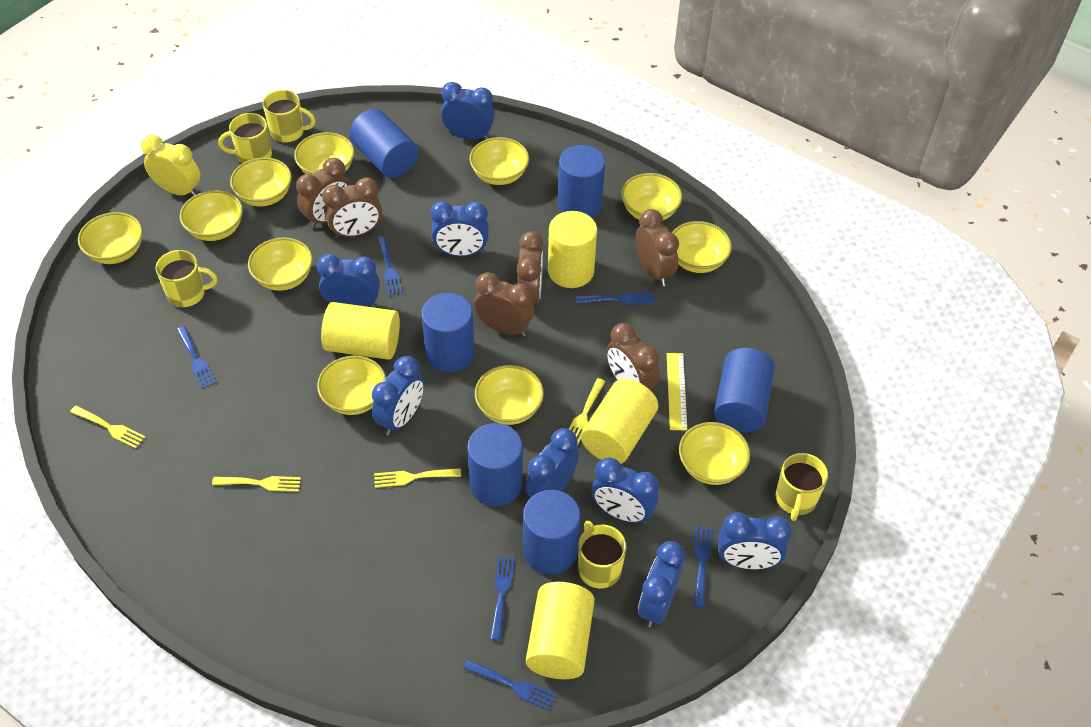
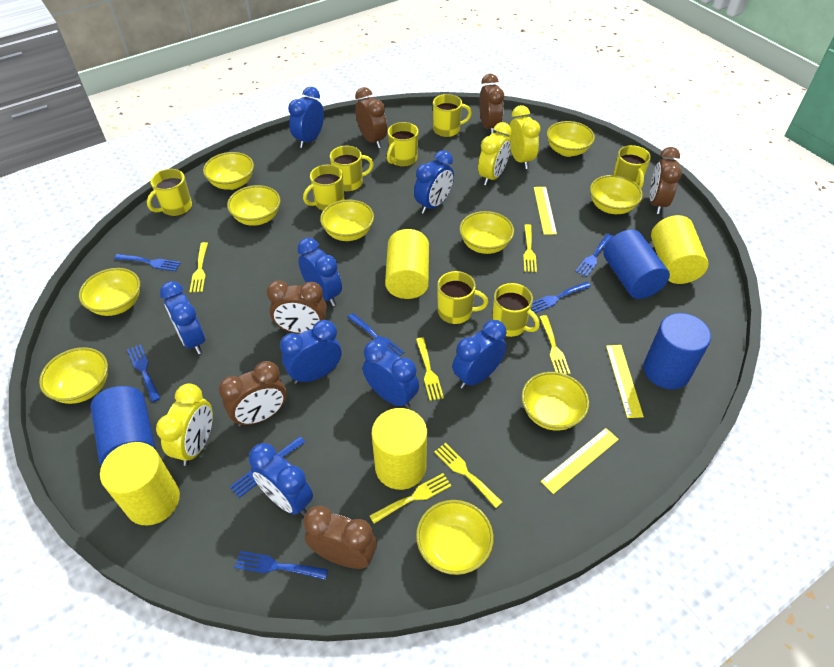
blue cylinder: 6 -> 3
blue fork: 6 -> 7
yellow bowl: 11 -> 10
yellow clock: 1 -> 3
yellow fork: 4 -> 6
yellow mug: 5 -> 8
yellow ruler: 1 -> 3

